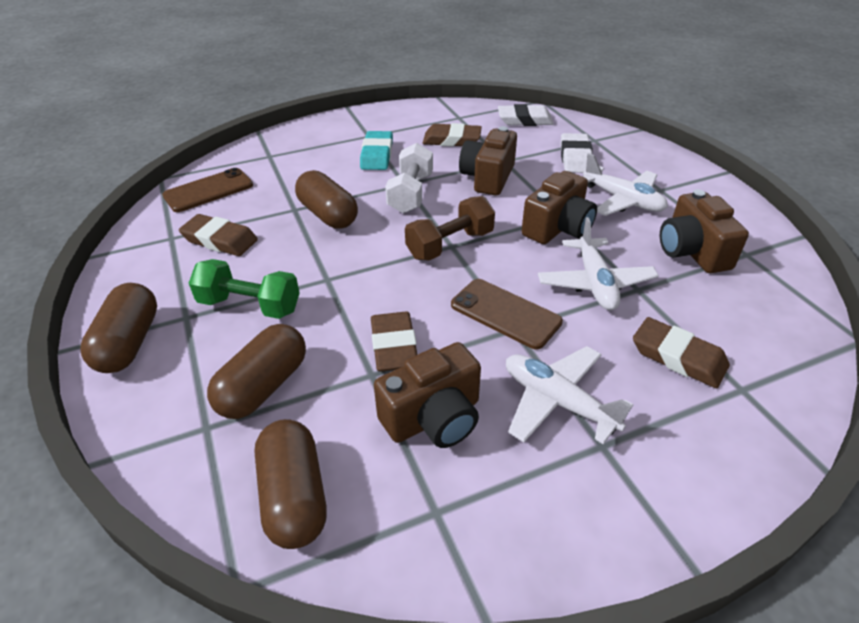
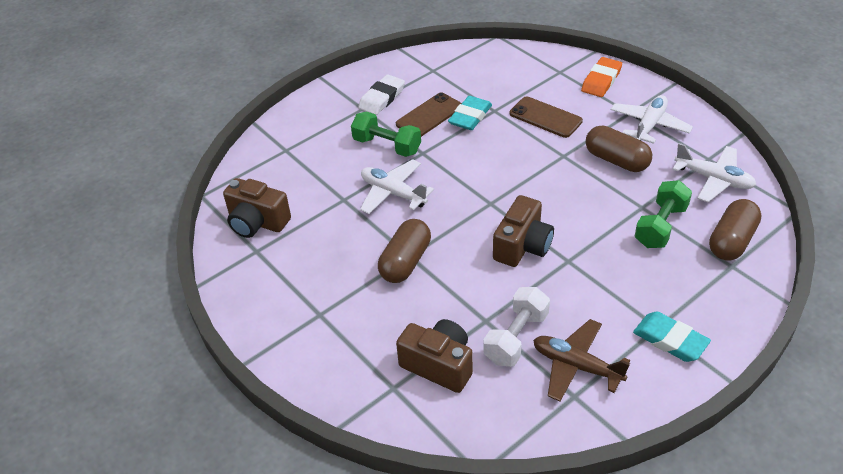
brown camera: 4 -> 3
brown capsule: 4 -> 3
brown dumbbell: 1 -> 0
brown eraser: 4 -> 0
brown plane: 0 -> 1
green dumbbell: 1 -> 2
orange eraser: 0 -> 1
turquoise eraser: 1 -> 2
white eraser: 2 -> 1

